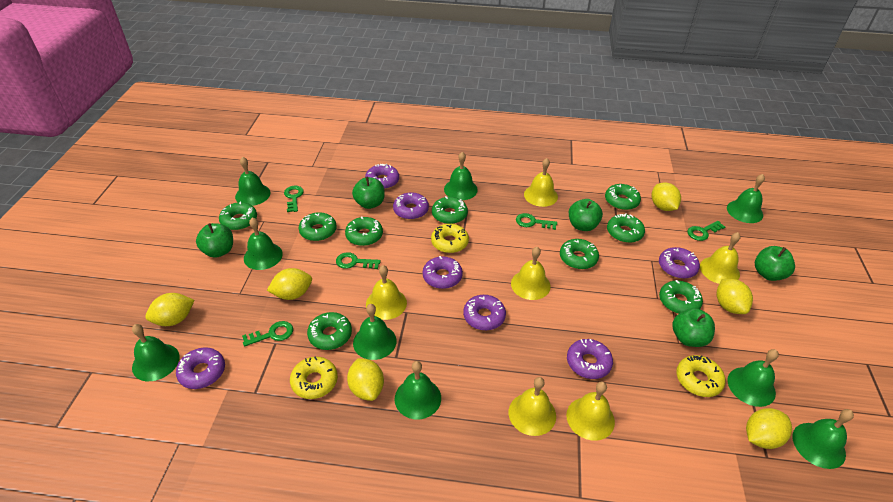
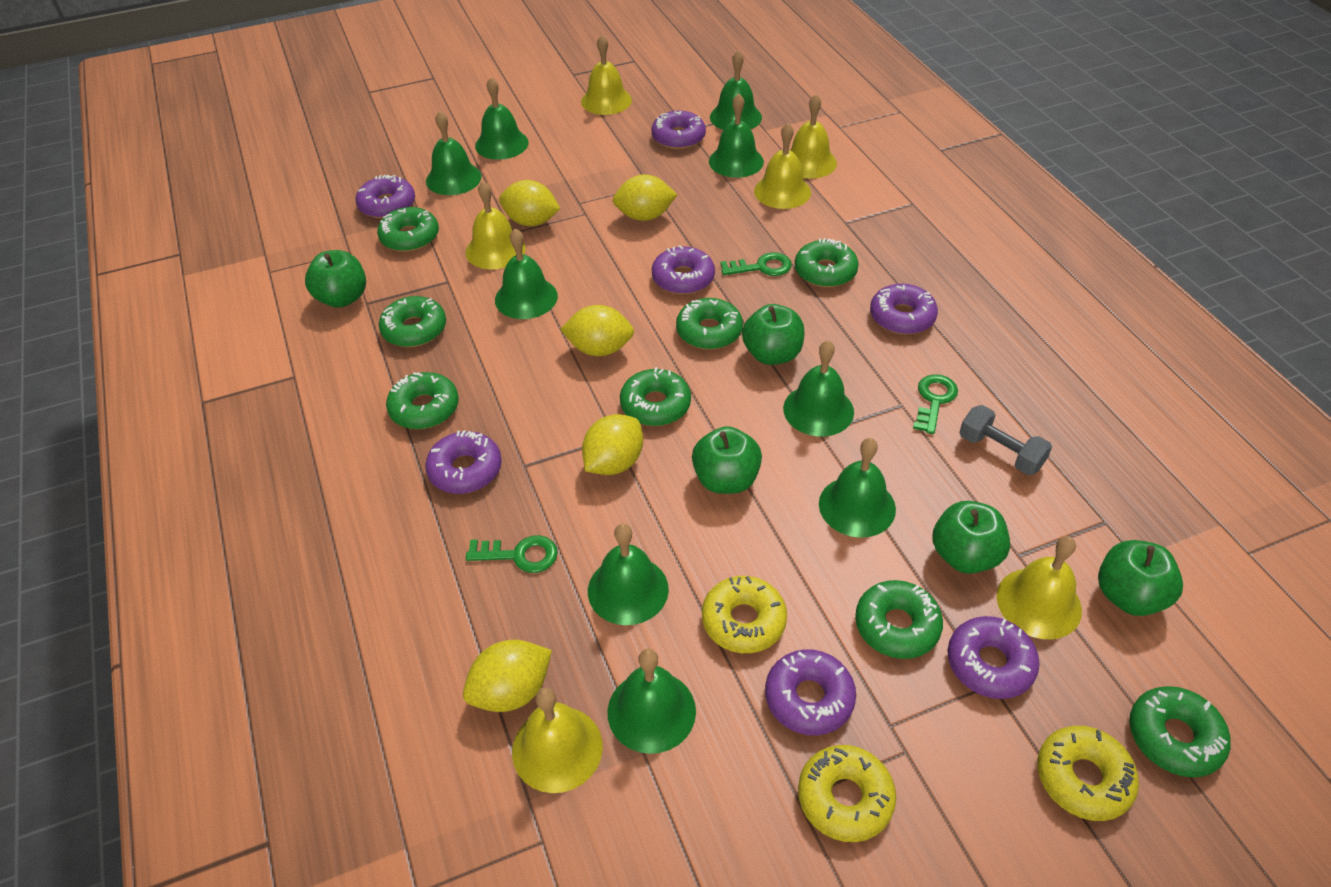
green donut: 9 -> 8
green key: 5 -> 3
grey dumbbell: 0 -> 1
yellow lemon: 6 -> 5

